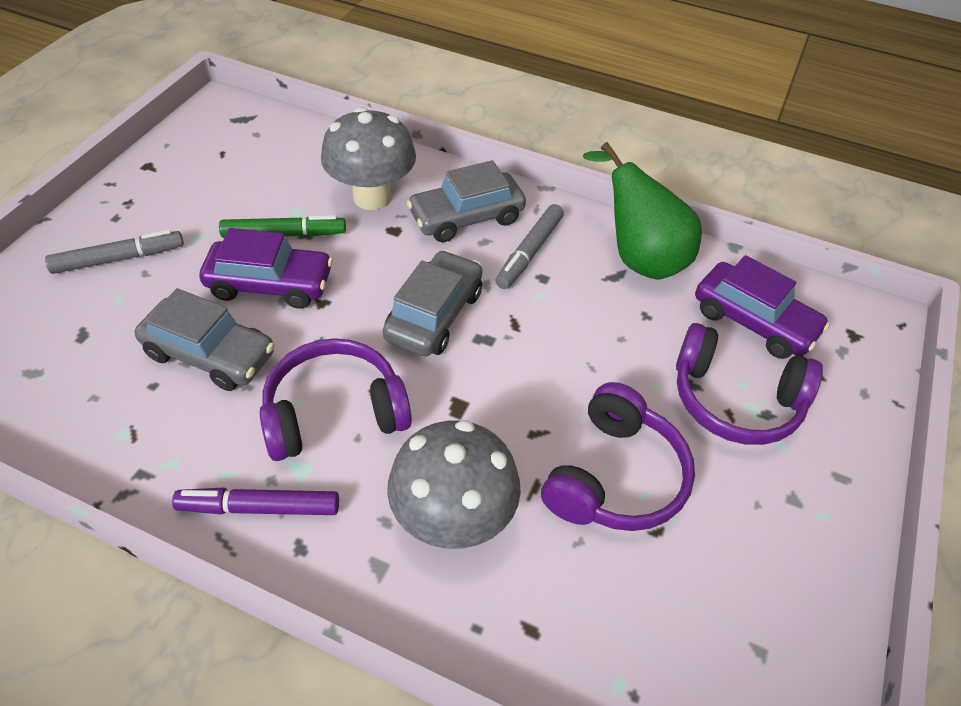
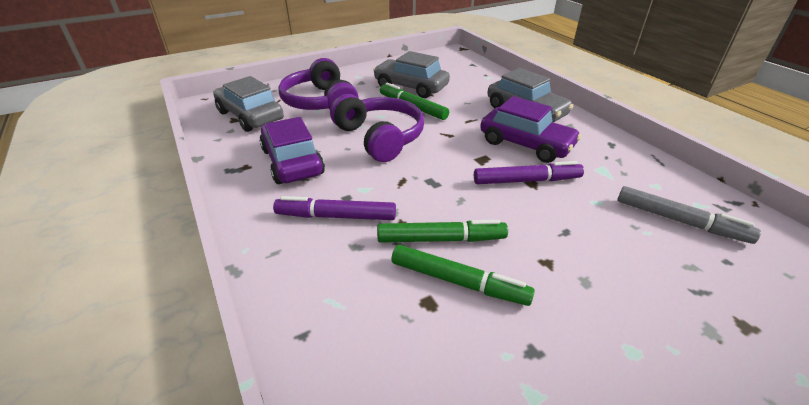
green marker: 1 -> 3
green pear: 1 -> 0
grey marker: 2 -> 1
grey mushroom: 2 -> 0
purple headphones: 3 -> 2
purple marker: 1 -> 2

